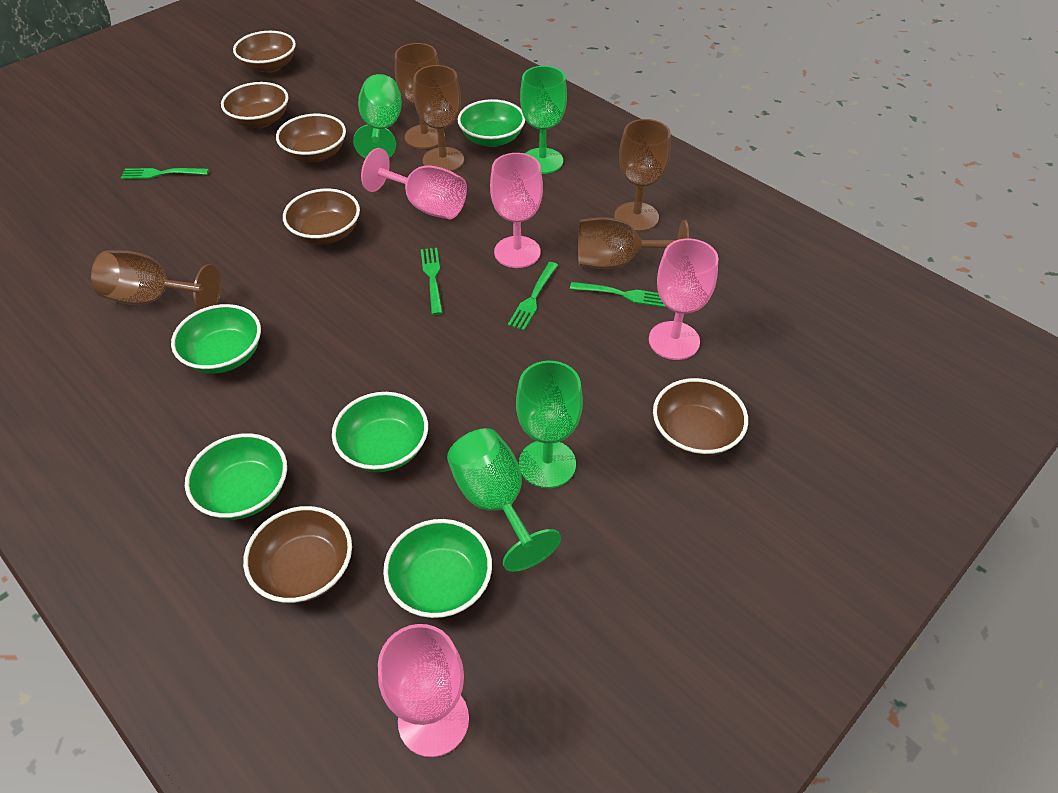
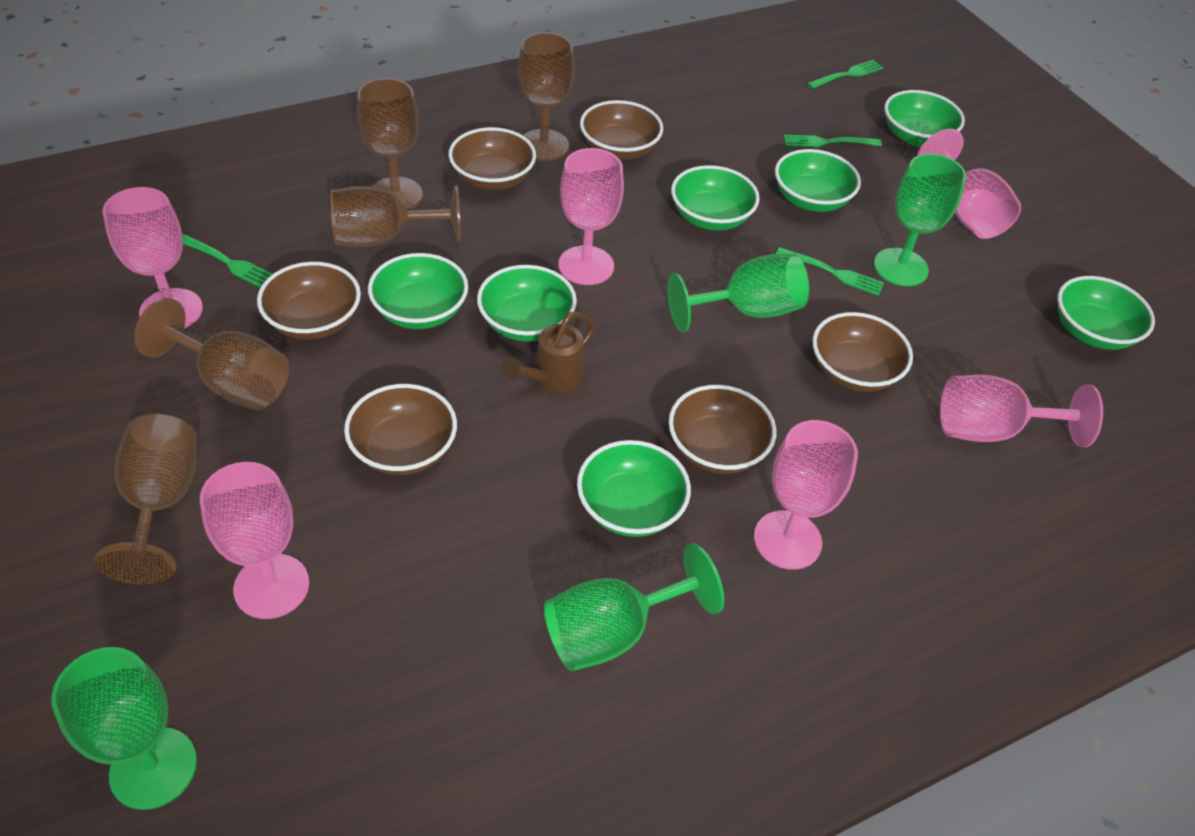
brown watering can: 0 -> 1
green bowl: 5 -> 7
pink goblet: 4 -> 6

